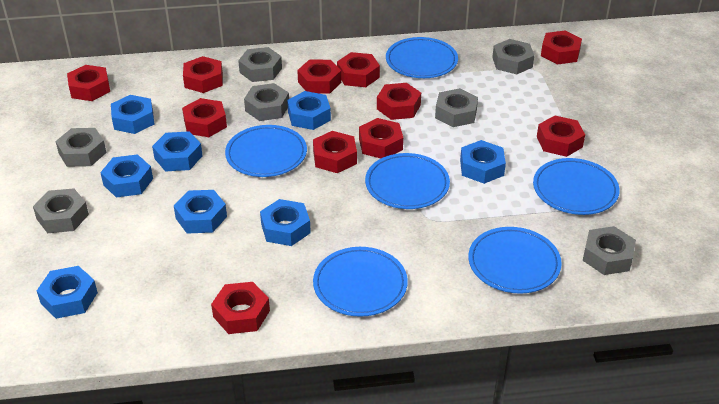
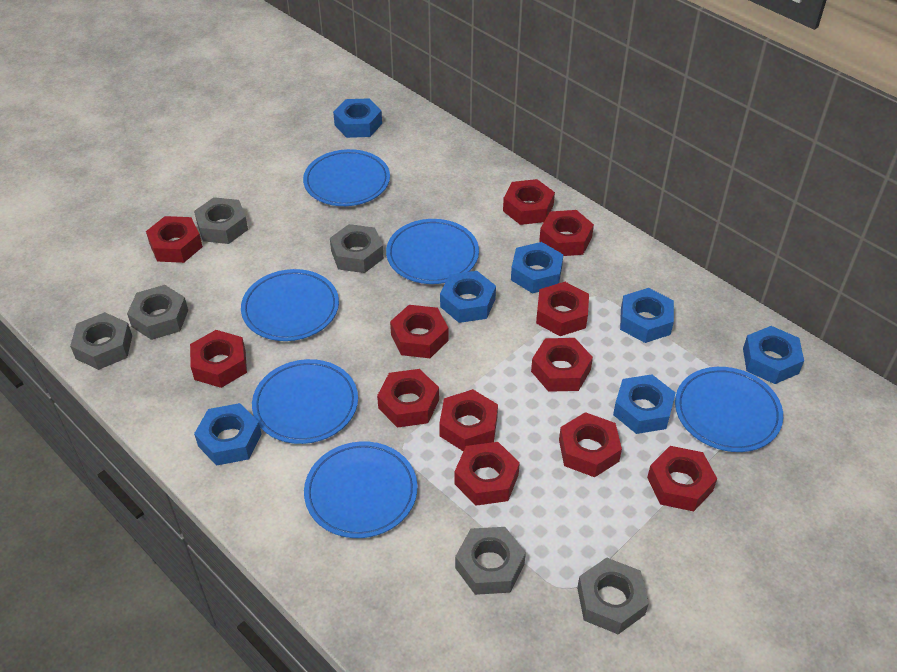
blue nut: 8 -> 7
grey nut: 7 -> 6
red nut: 11 -> 12

